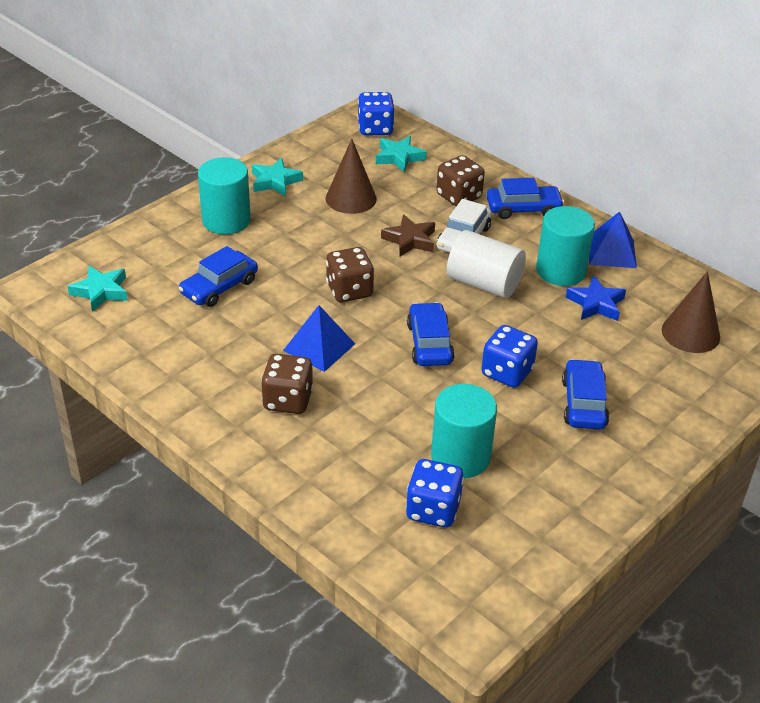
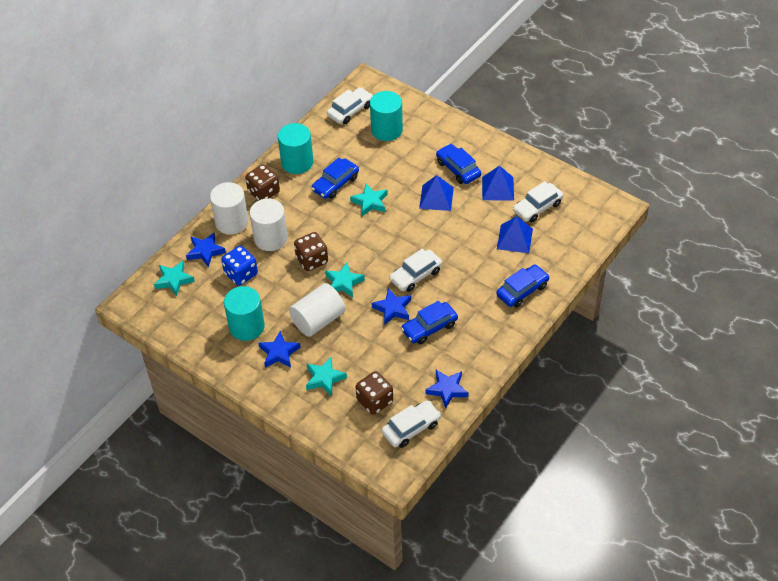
blue dice: 3 -> 1
blue pyramid: 2 -> 3
blue star: 1 -> 4
brown cone: 2 -> 0
brown star: 1 -> 0
turquoise star: 3 -> 4
white car: 1 -> 4
white cylinder: 1 -> 3

